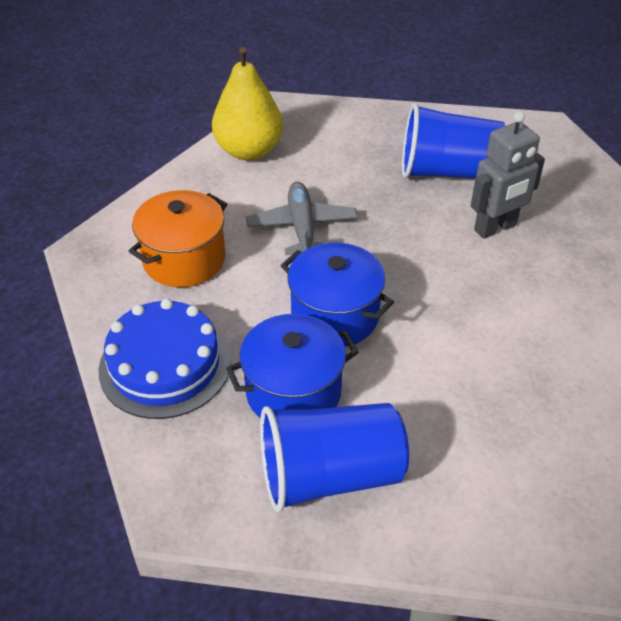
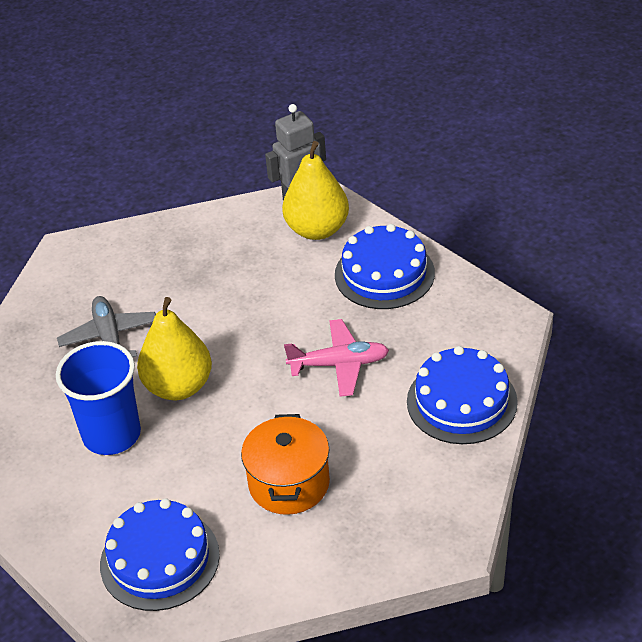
blue cake: 1 -> 3
blue cup: 2 -> 1
blue pot: 2 -> 0
pink plane: 0 -> 1
yellow pear: 1 -> 2

